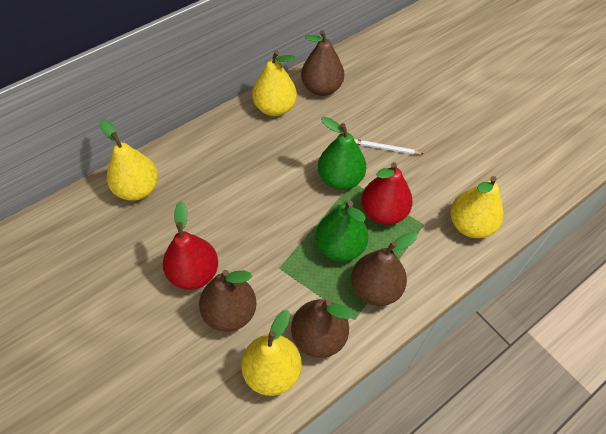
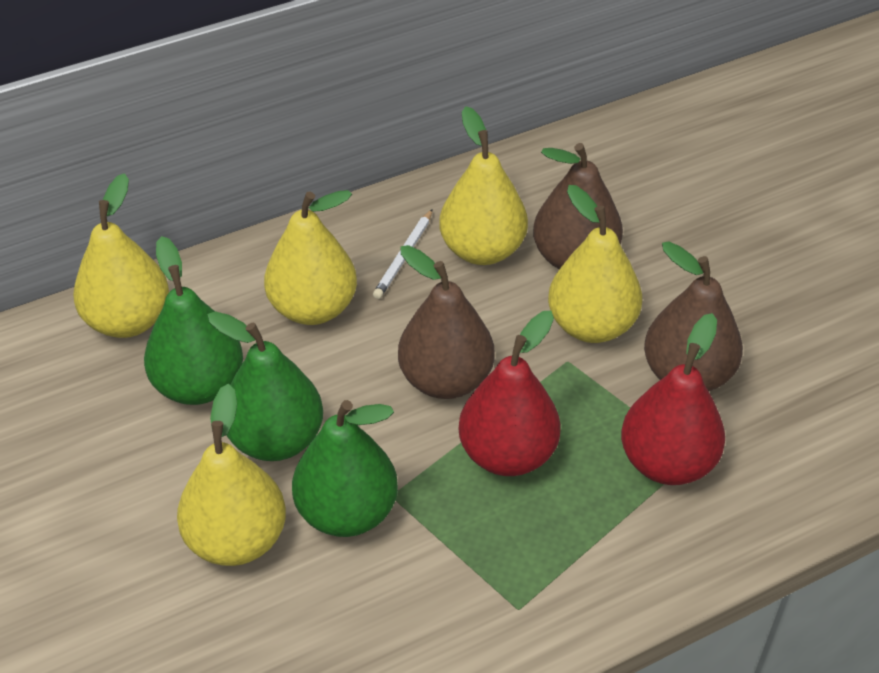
brown pear: 4 -> 3
green pear: 2 -> 3
yellow pear: 4 -> 5

